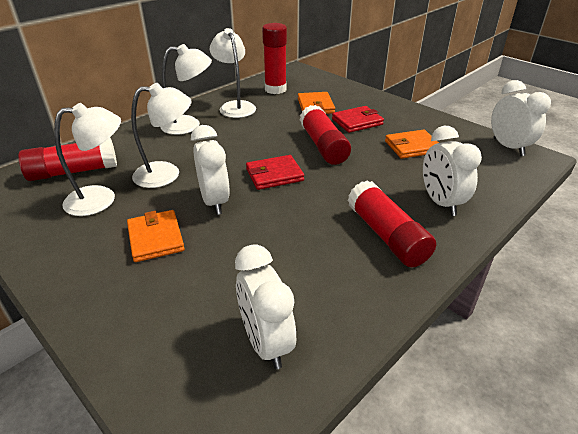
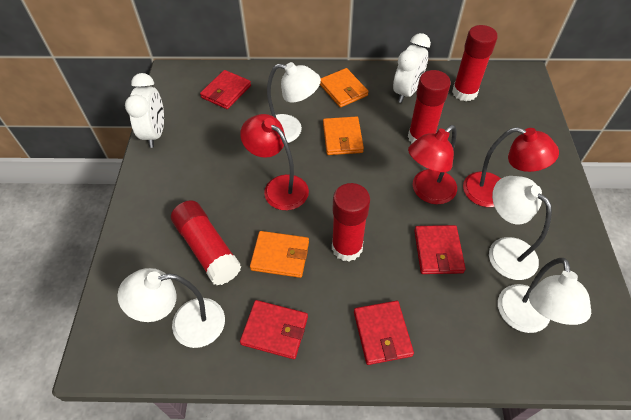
red lamp: 0 -> 3
red wallet: 2 -> 4
white clock: 4 -> 2

